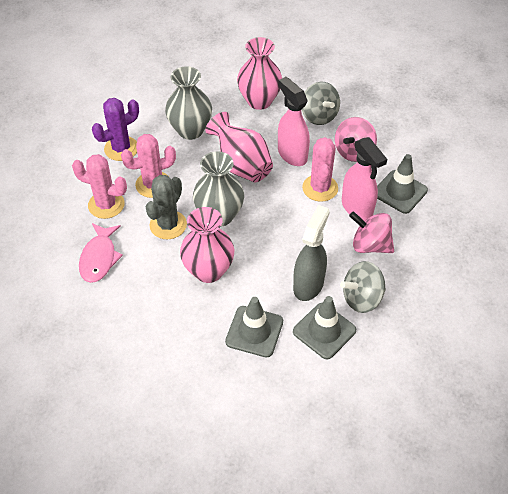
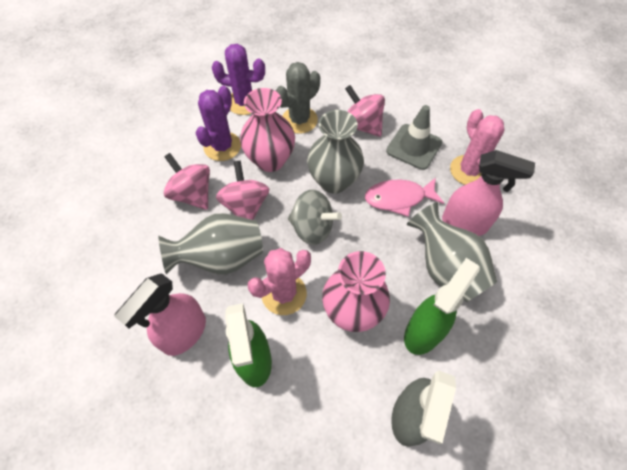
green spray bottle: 0 -> 2
grey spinning top: 2 -> 1
grey traffic cone: 3 -> 1
grey vase: 2 -> 3
pink cactus: 3 -> 2
pink spinning top: 2 -> 3
pink vase: 3 -> 2
purple cactus: 1 -> 2

